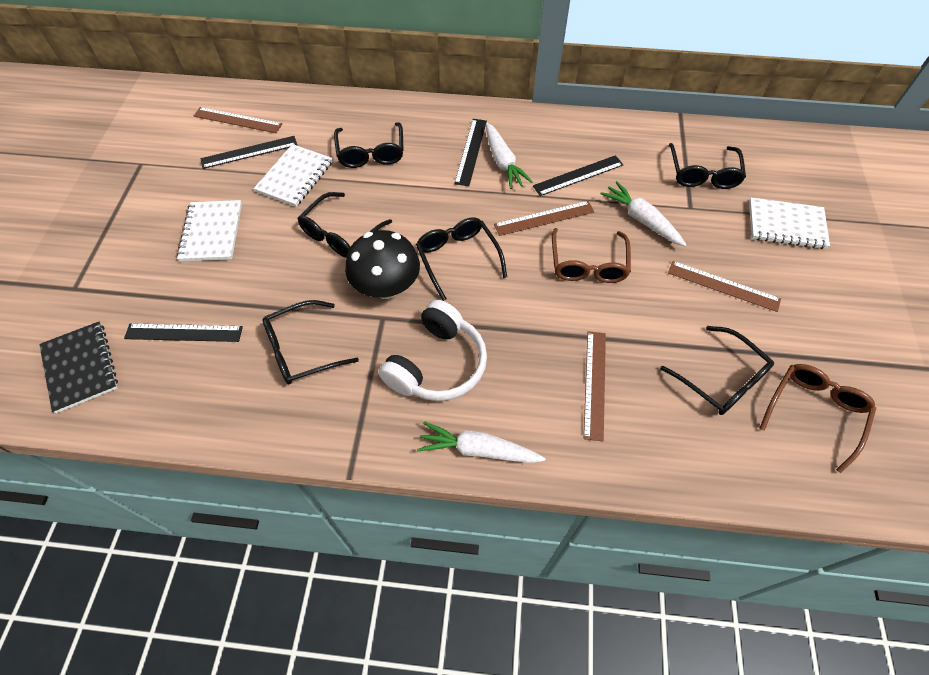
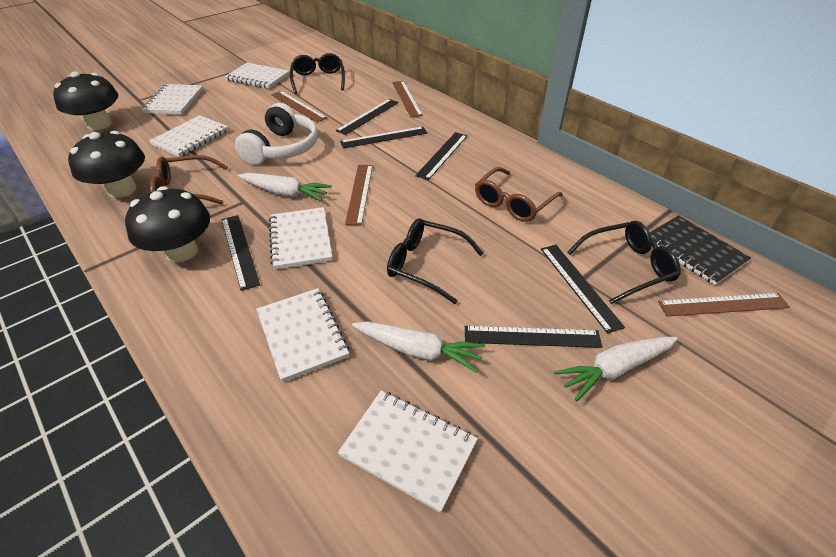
black glasses: 6 -> 3
black mushroom: 1 -> 3
black ruler: 4 -> 6
white notebook: 3 -> 6

